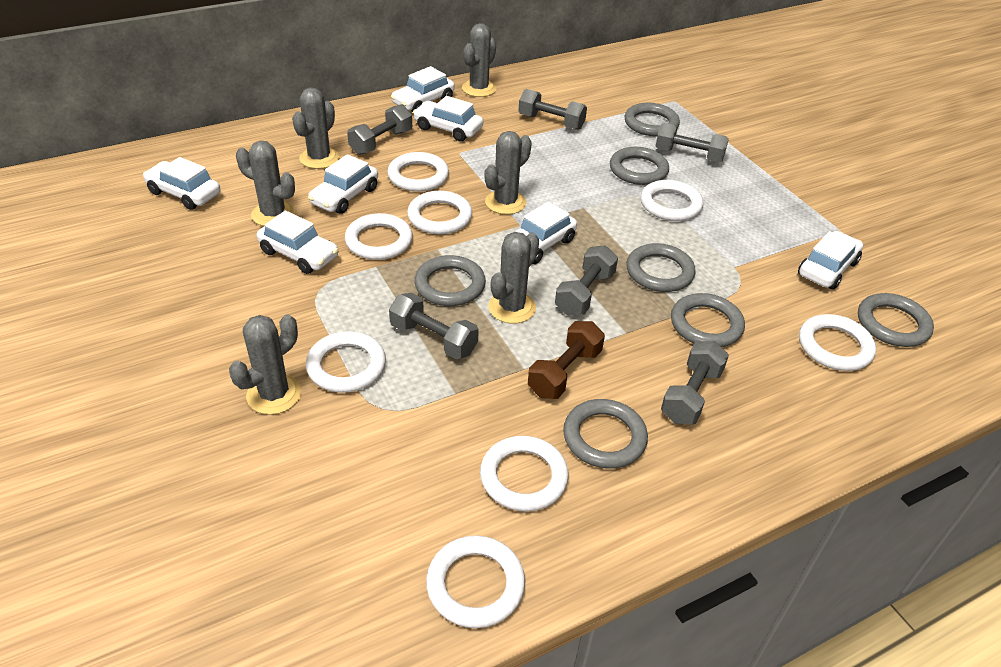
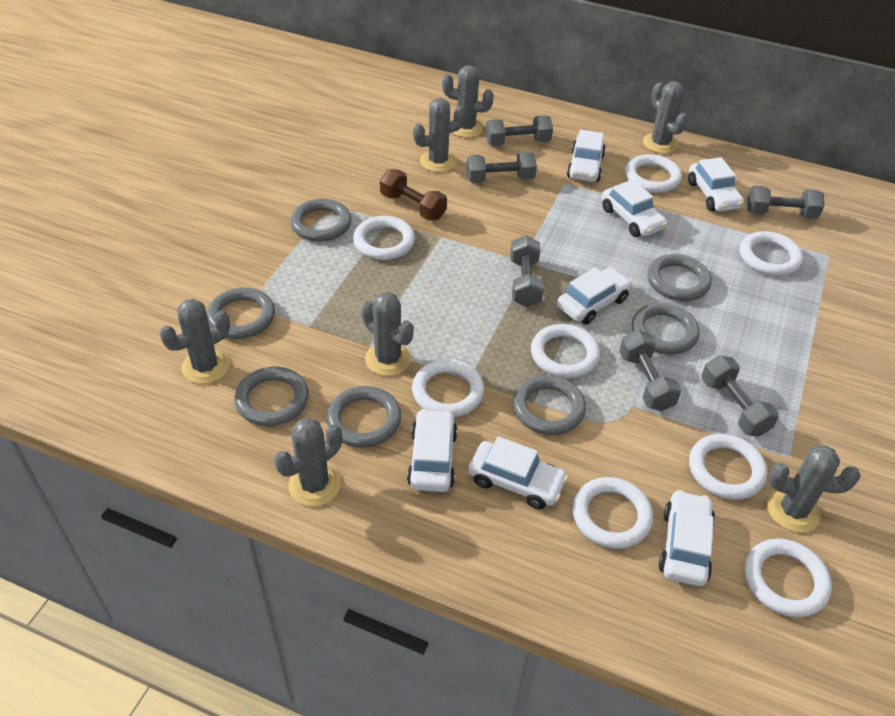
grey cactus: 6 -> 7

